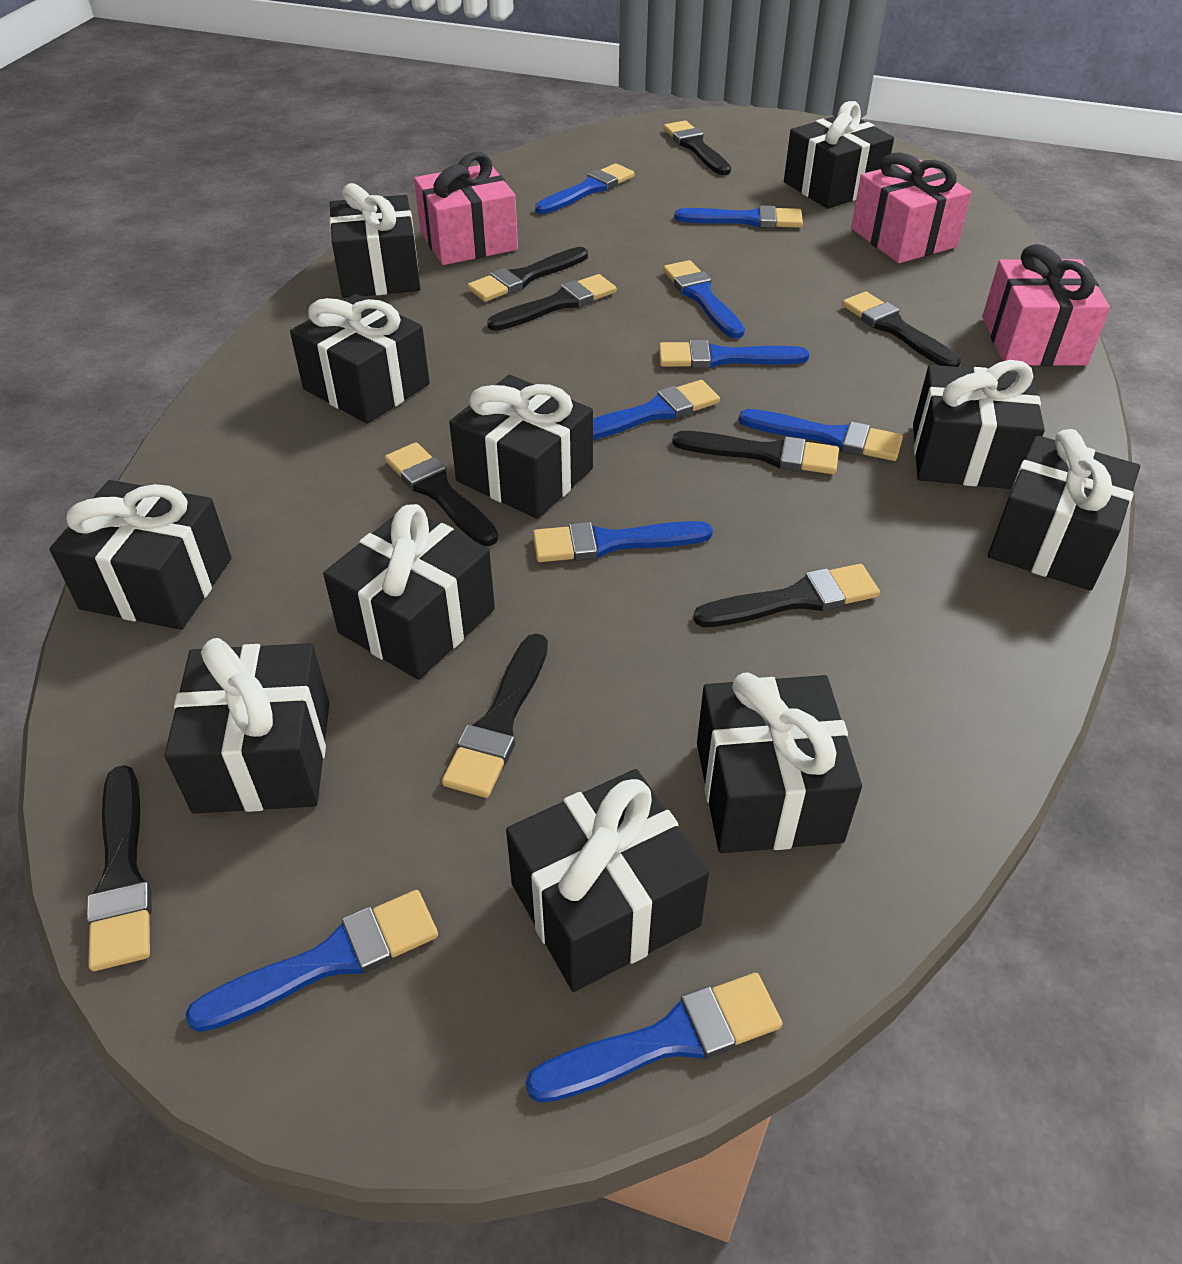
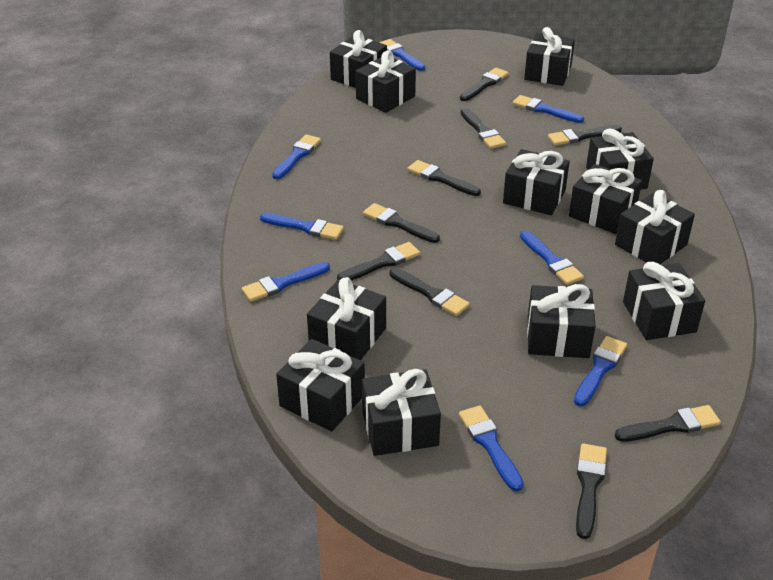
black gift: 11 -> 12
blue brush: 9 -> 8
pink gift: 3 -> 0

